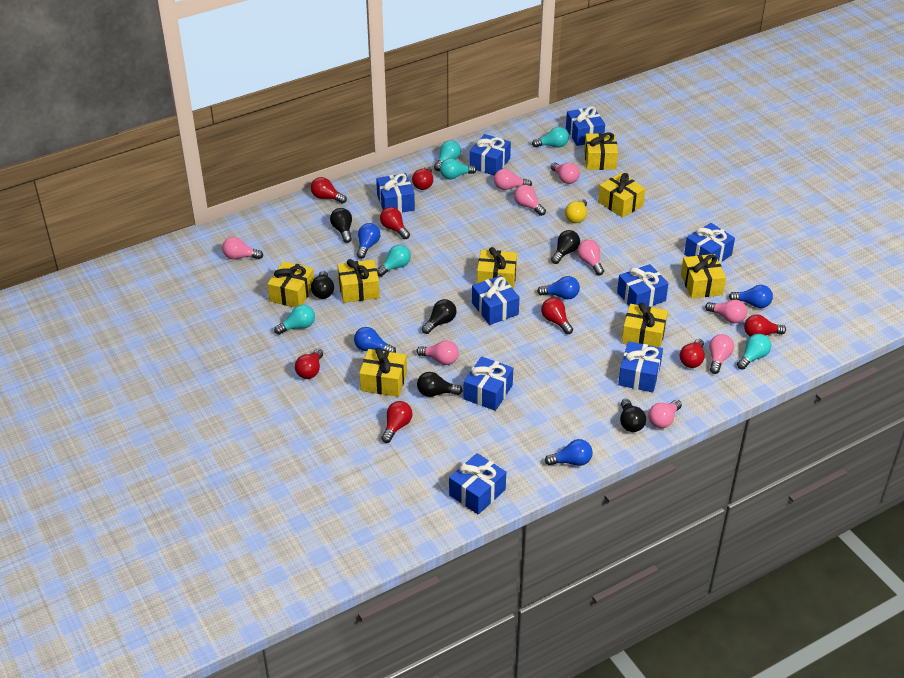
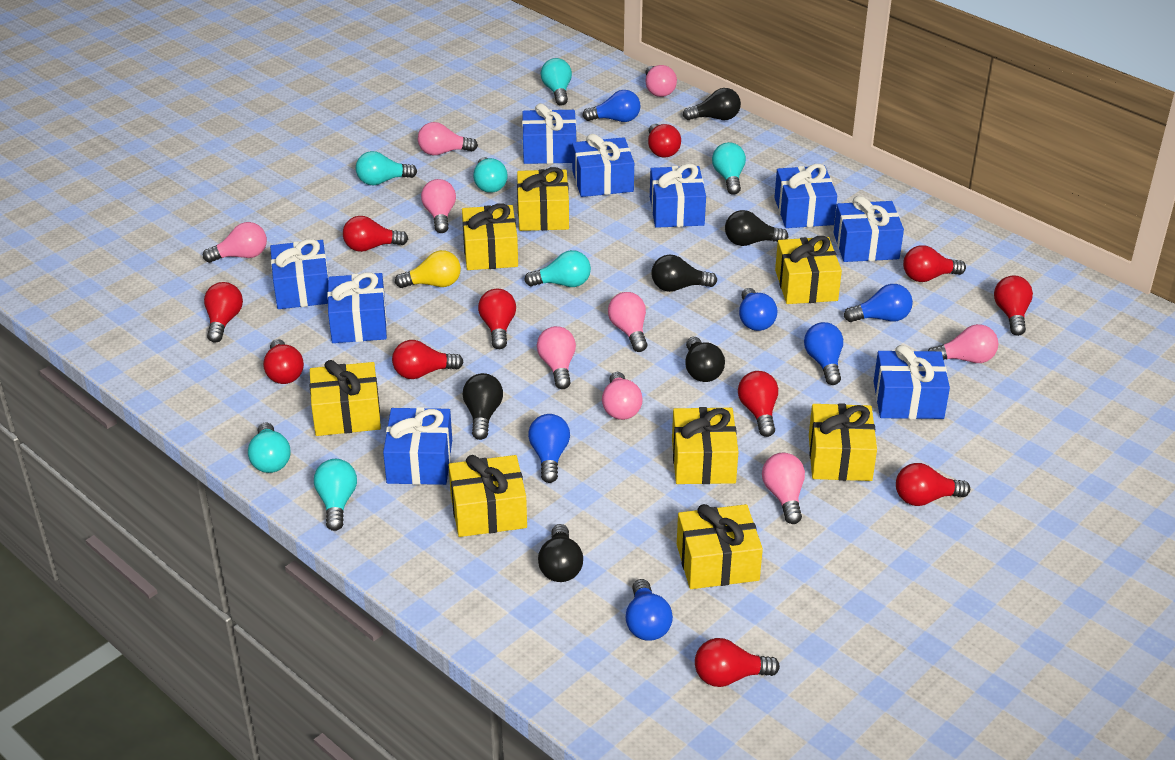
blue light bulb: 5 -> 6
red light bulb: 8 -> 11
turquoise light bulb: 6 -> 7

